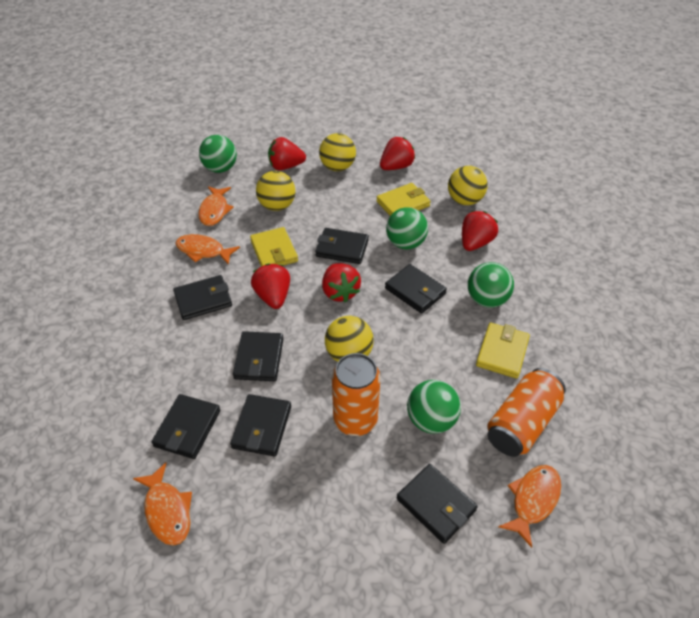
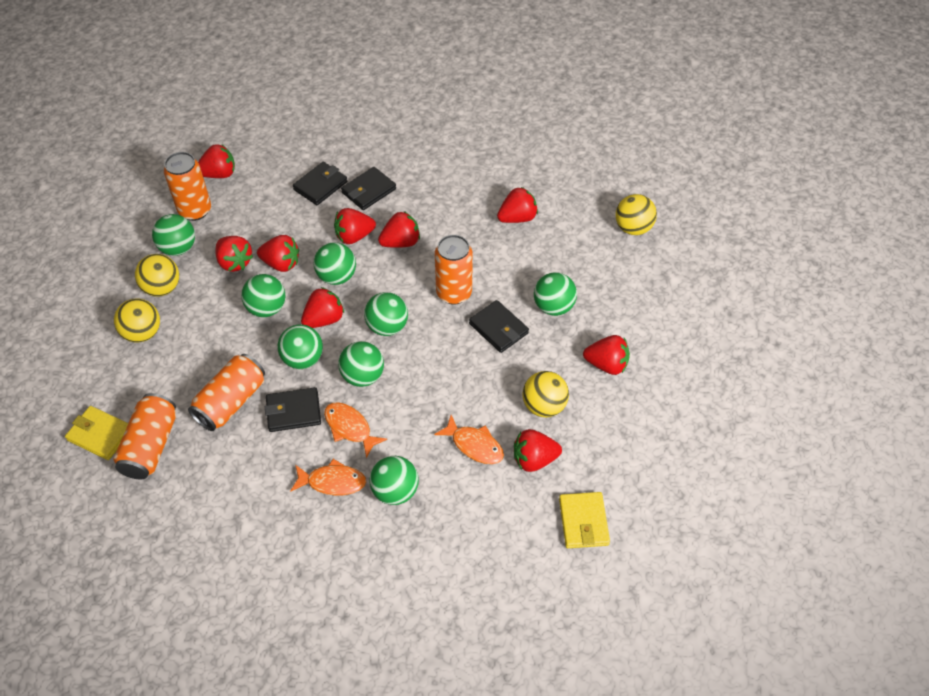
black wallet: 7 -> 4
green ball: 4 -> 8
orange can: 2 -> 4
orange fish: 4 -> 3
red strawberry: 5 -> 9
yellow wallet: 3 -> 2

